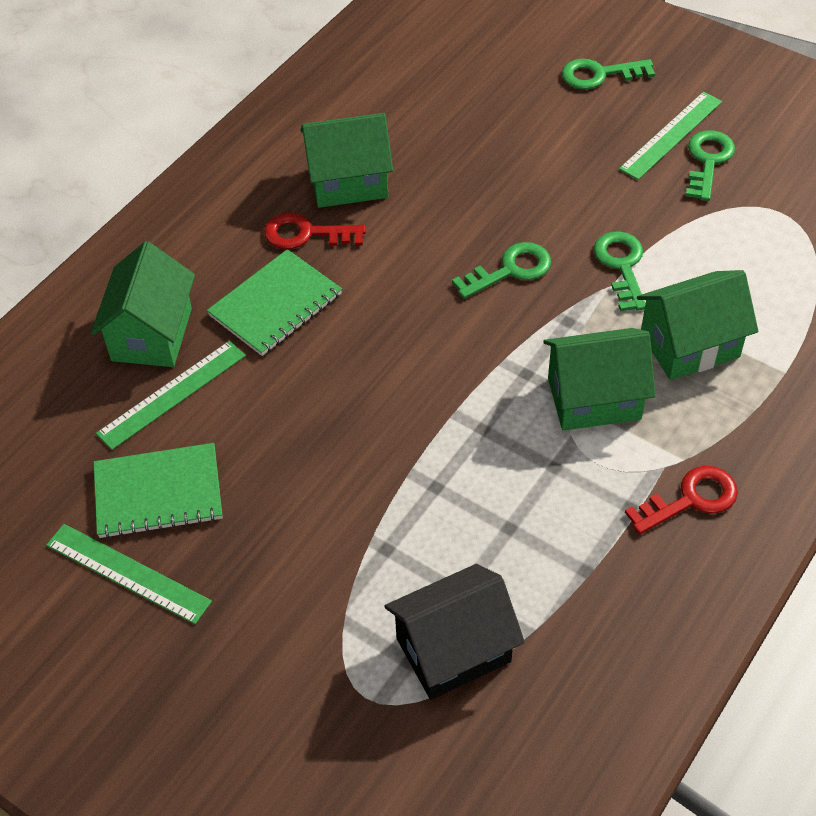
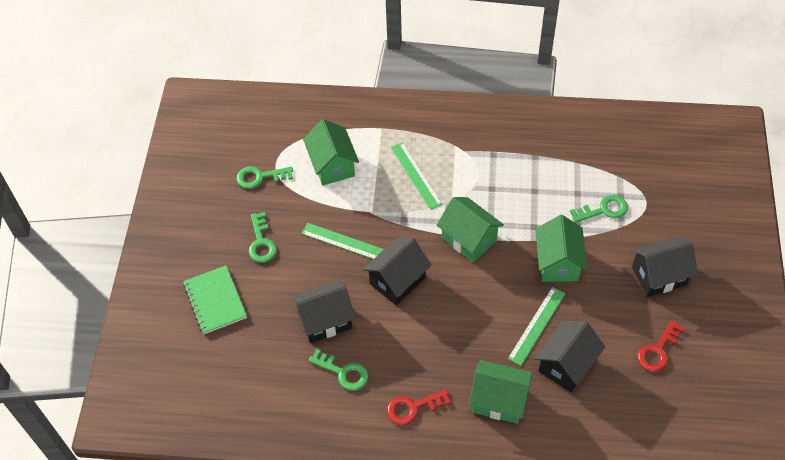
black house: 1 -> 4
green notebook: 2 -> 1

